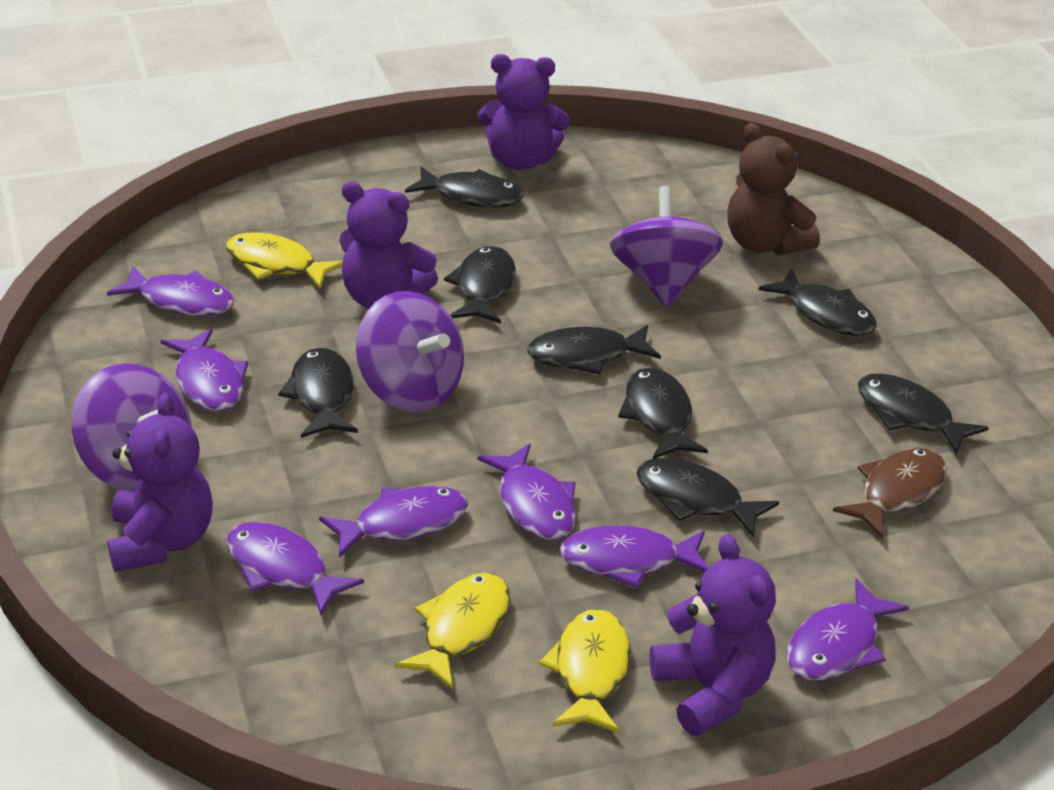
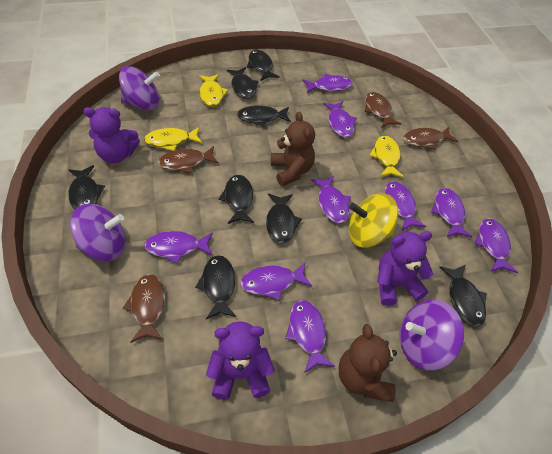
brown fish: 1 -> 4
brown teddy bear: 1 -> 2
purple fish: 7 -> 9
purple teddy bear: 4 -> 3
yellow spinning top: 0 -> 1

